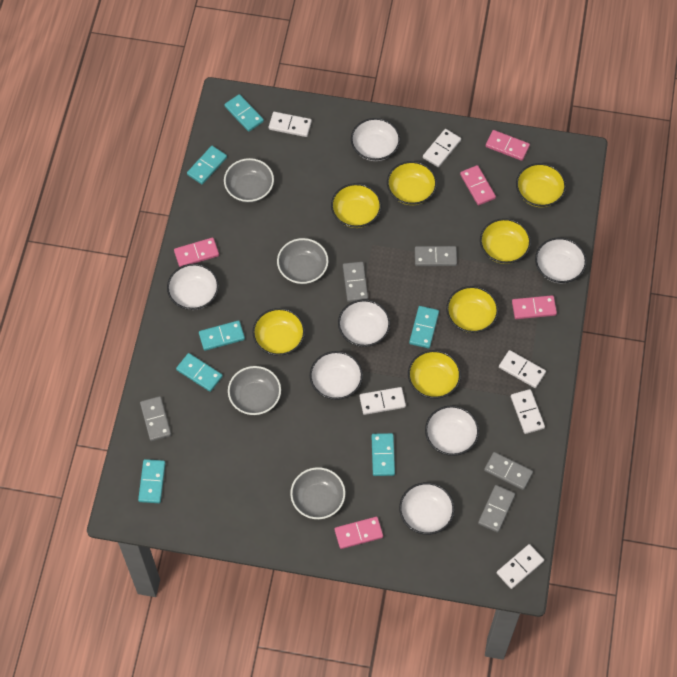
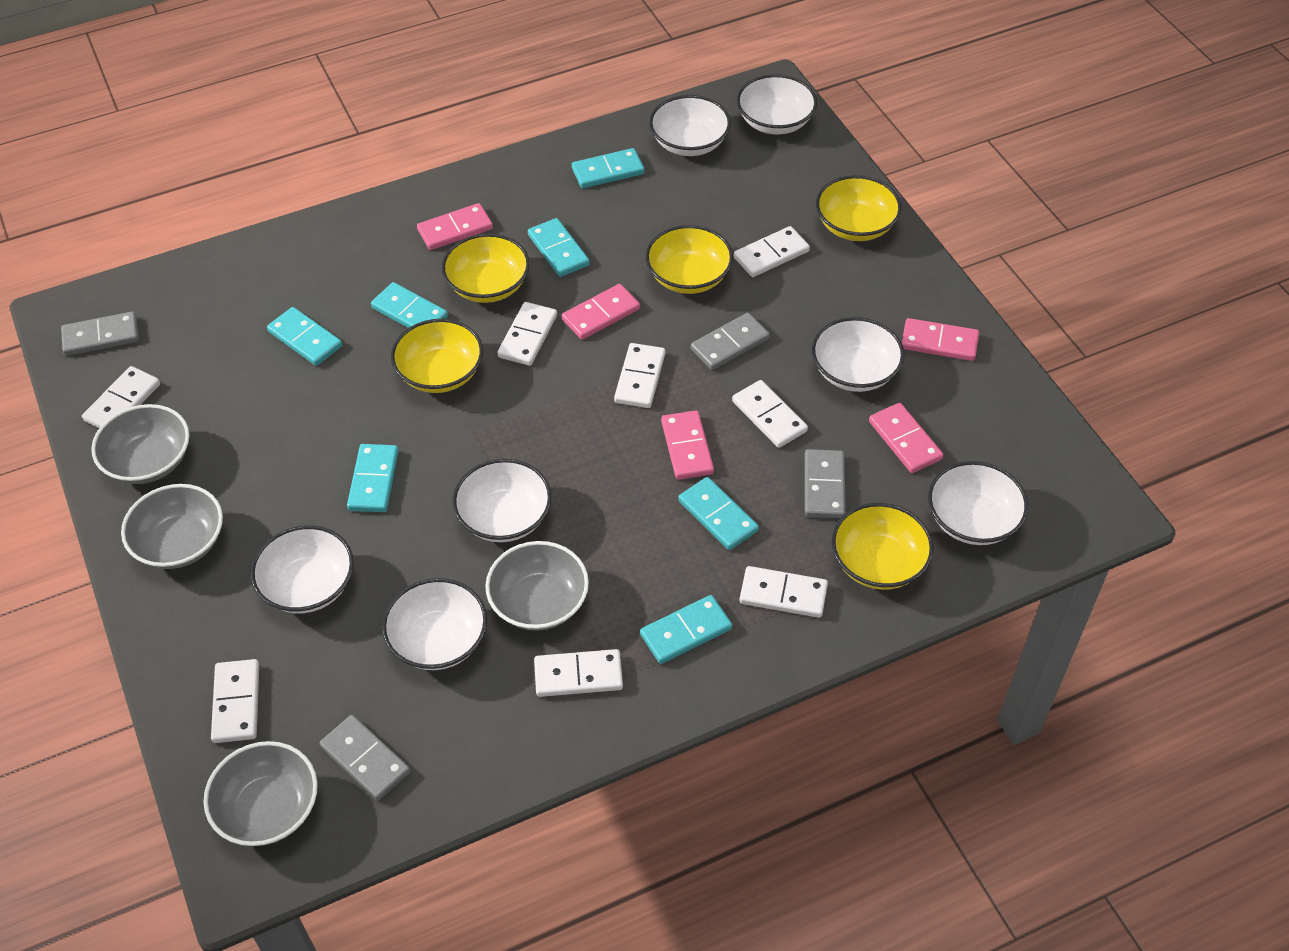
grey domino: 5 -> 4
white domino: 6 -> 8
yellow bowl: 7 -> 5

